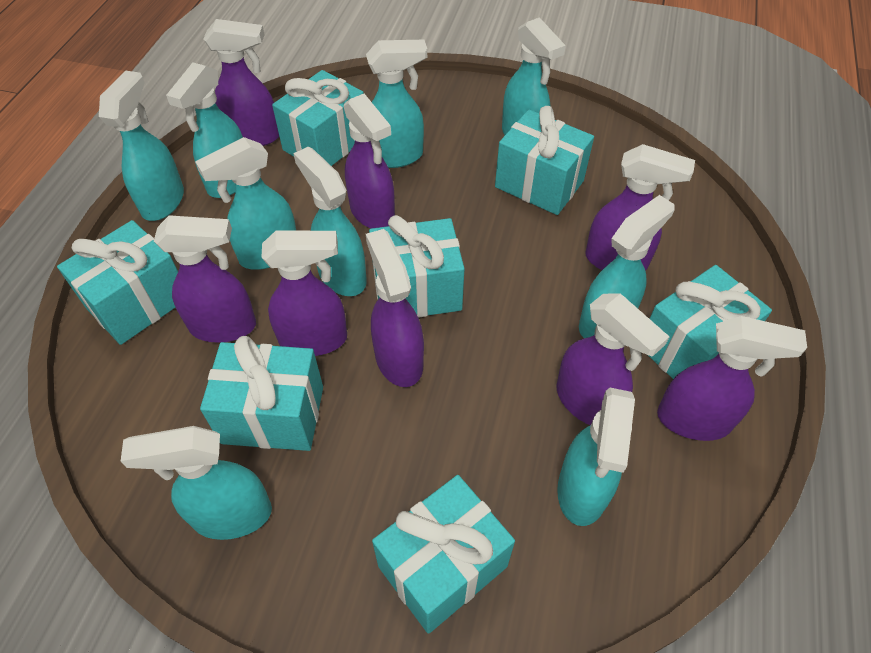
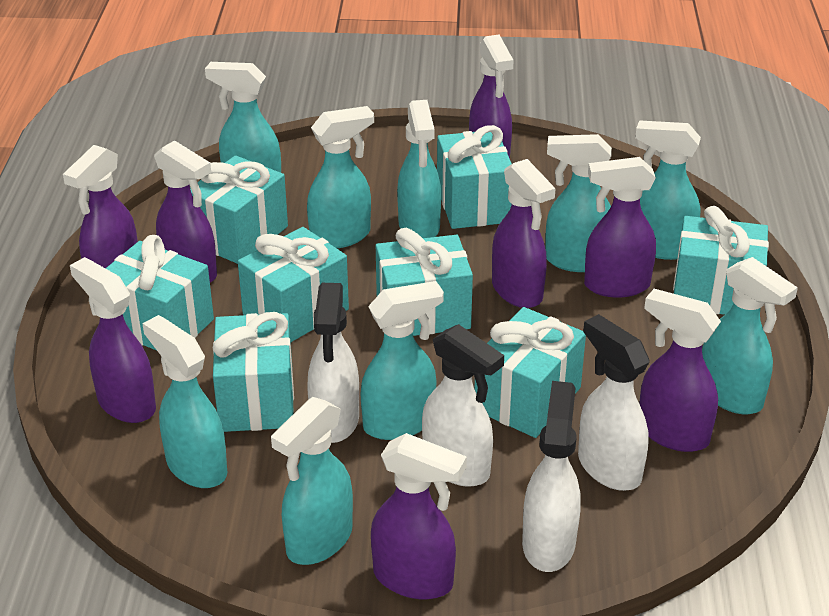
turquoise gift: 7 -> 8
white spray bottle: 0 -> 4

